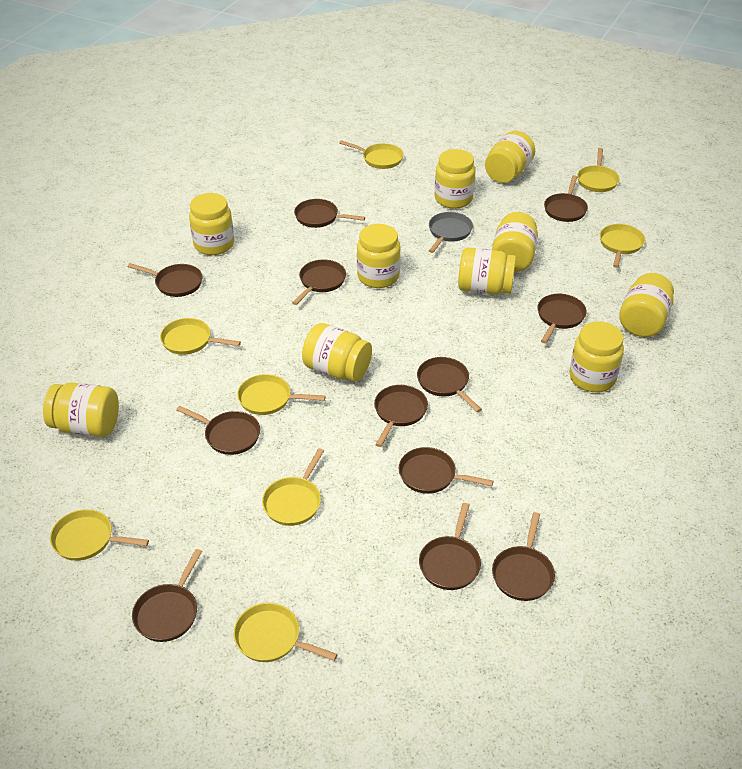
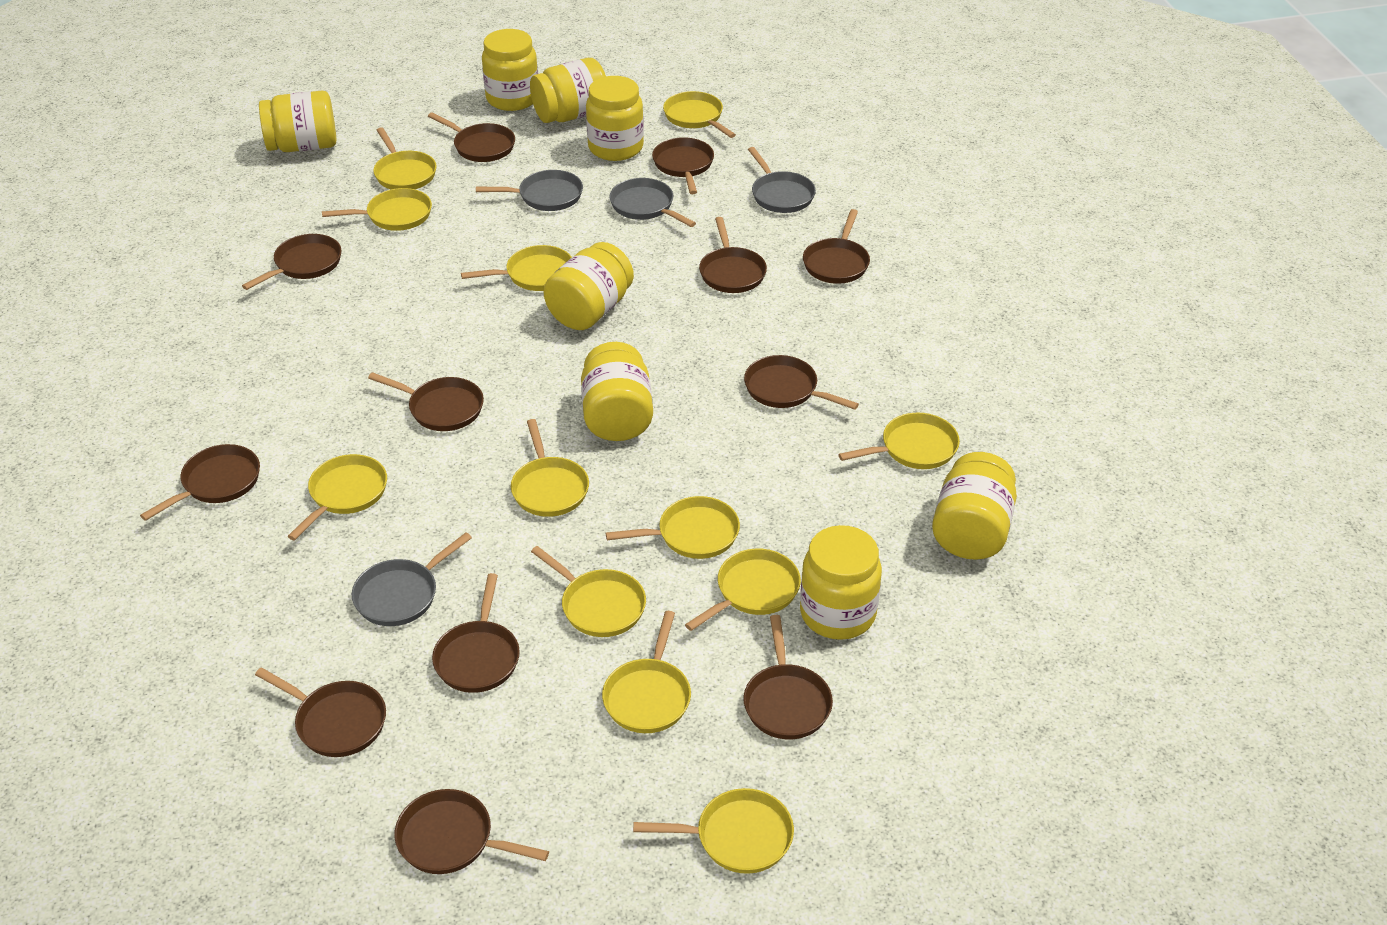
grey pan: 1 -> 4
yellow jar: 10 -> 8
yellow pan: 8 -> 12

